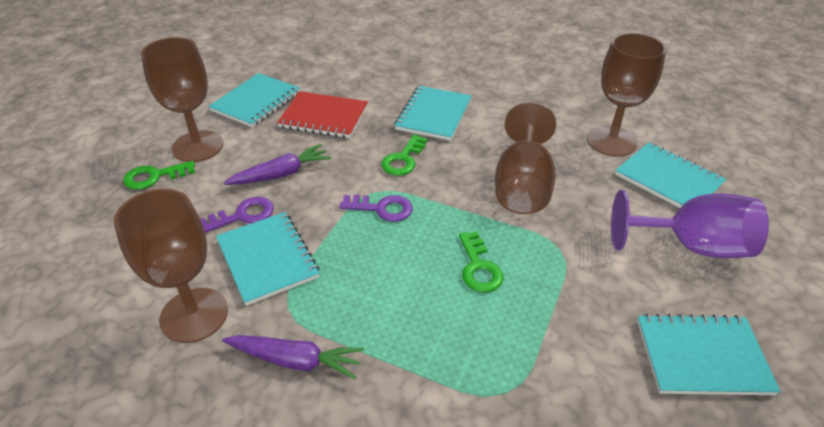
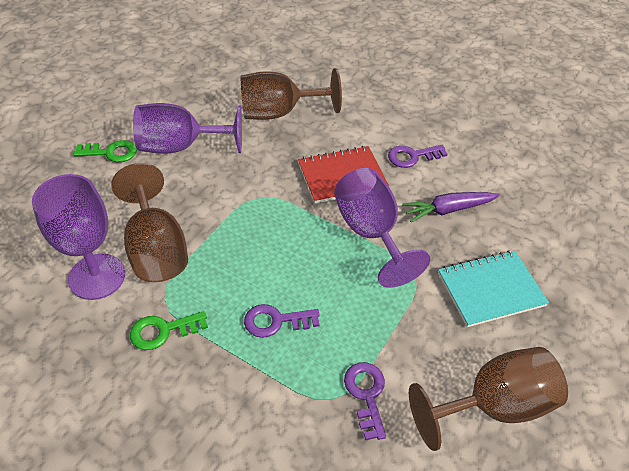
brown goblet: 4 -> 3
green key: 3 -> 2
purple carrot: 2 -> 1
purple goblet: 1 -> 3
purple key: 2 -> 3
turquoise notebook: 5 -> 1

